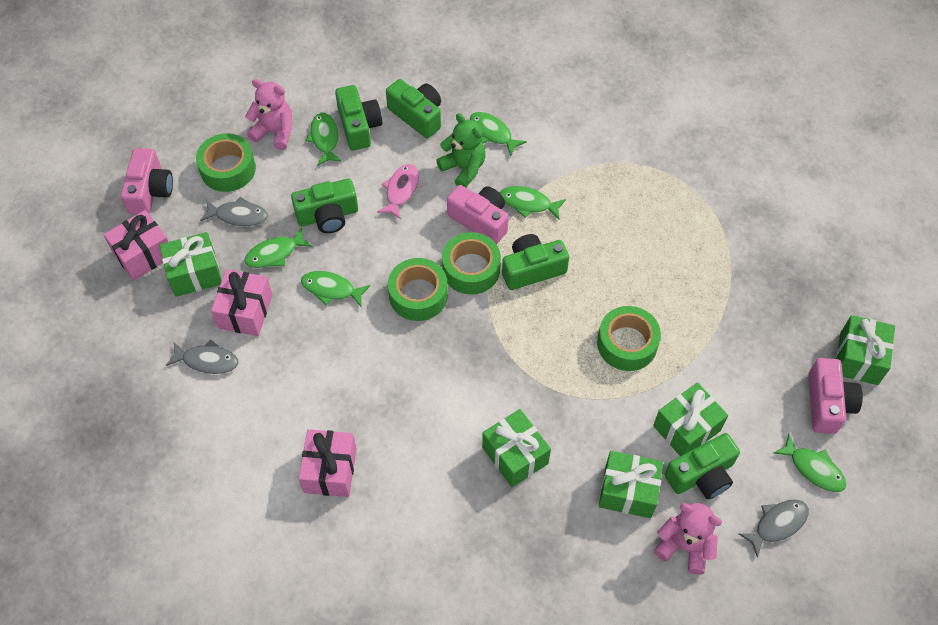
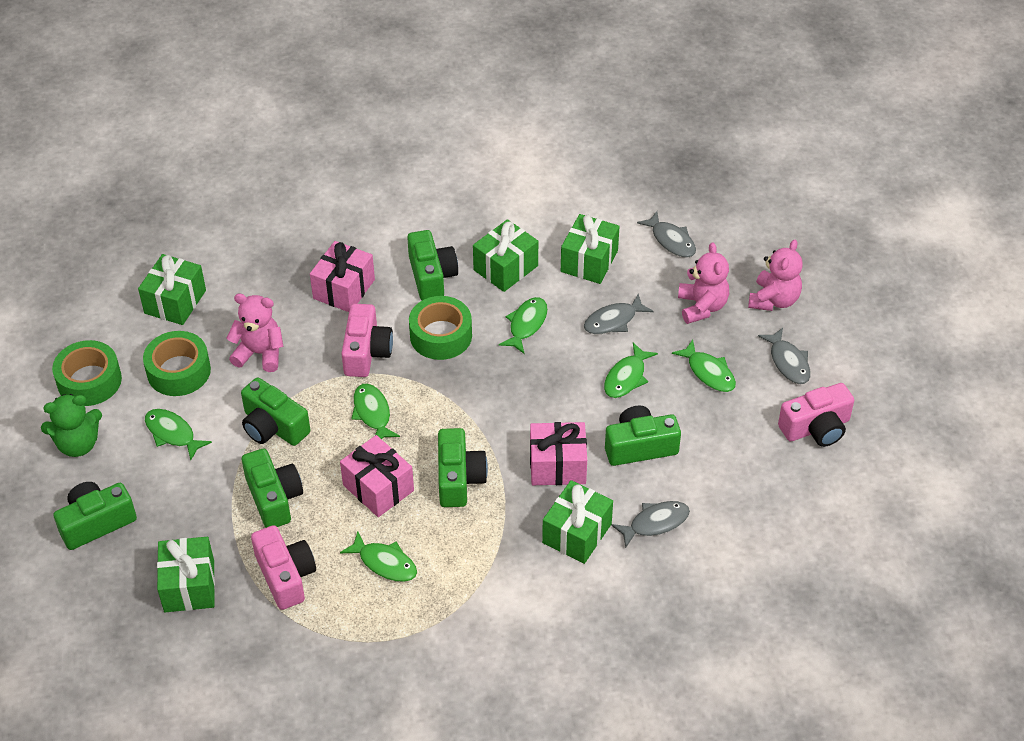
green camera: 5 -> 6
green tape: 4 -> 3
grey fish: 3 -> 4
pink fish: 1 -> 0
pink teddy bear: 2 -> 3

